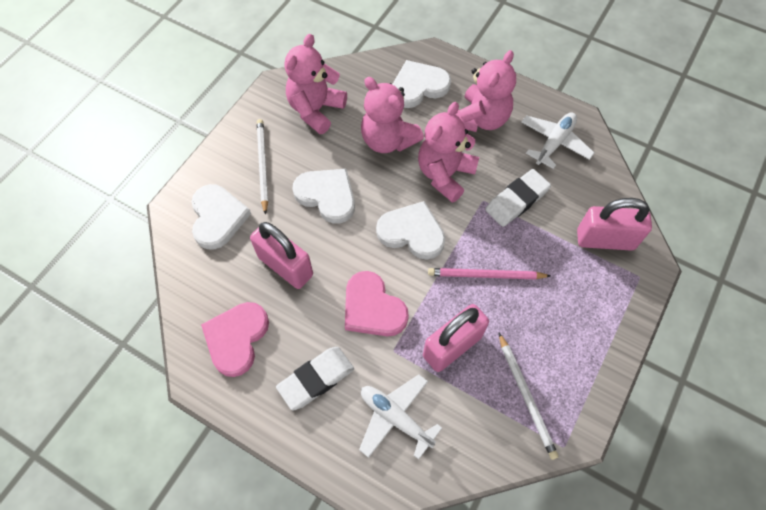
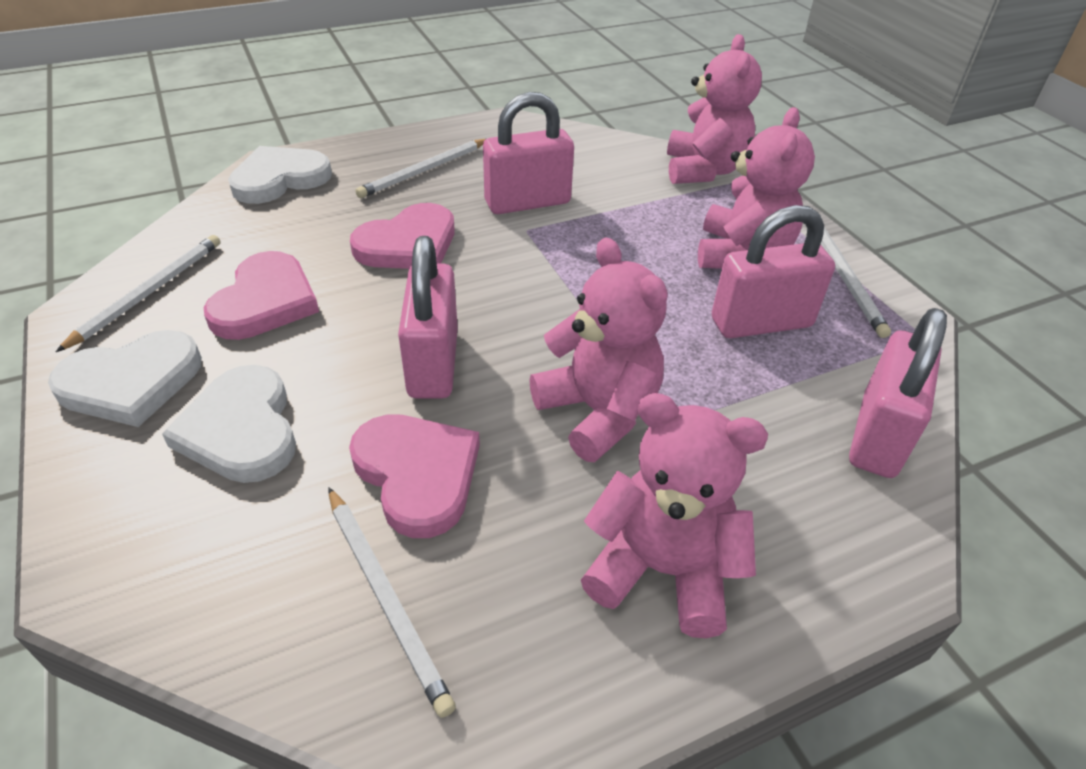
pink heart: 2 -> 3
pink padlock: 3 -> 4
pink pencil: 1 -> 0
white eraser: 2 -> 0
white heart: 4 -> 3
white pencil: 2 -> 4
white plane: 2 -> 0

